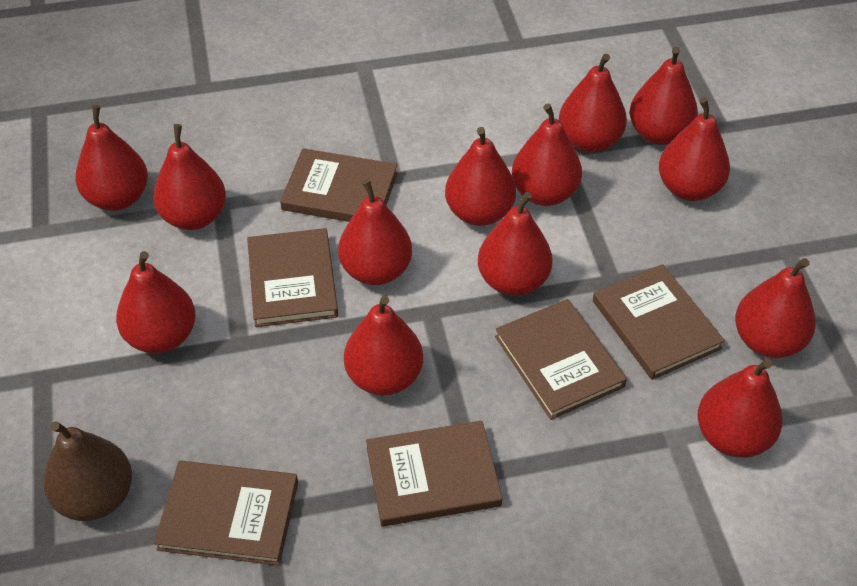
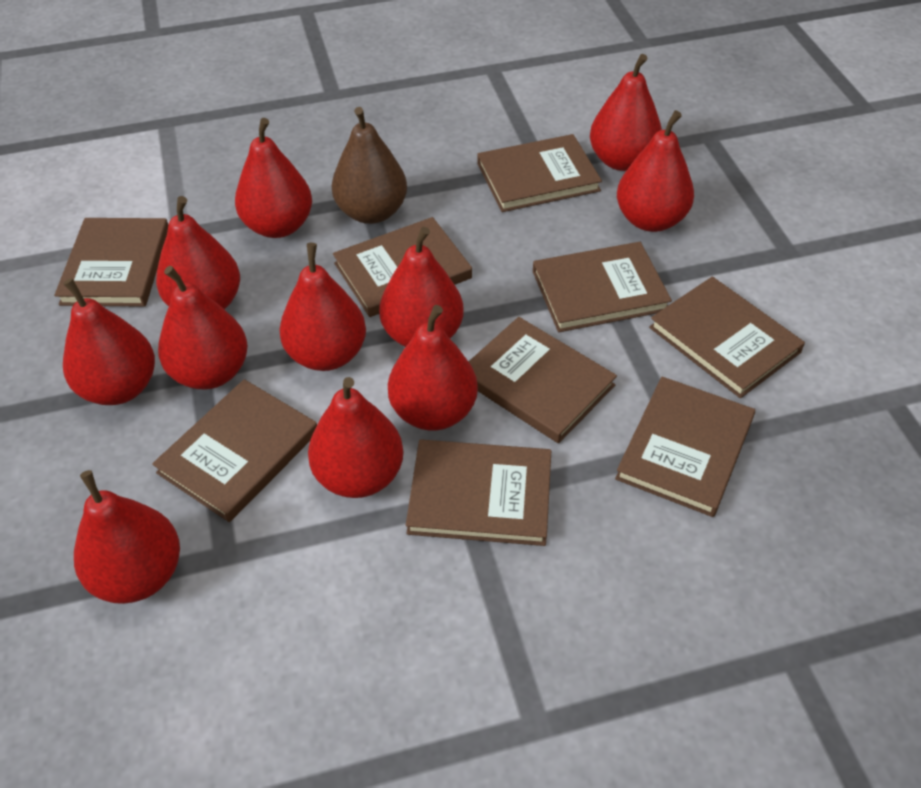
brown book: 6 -> 9
red pear: 13 -> 11

